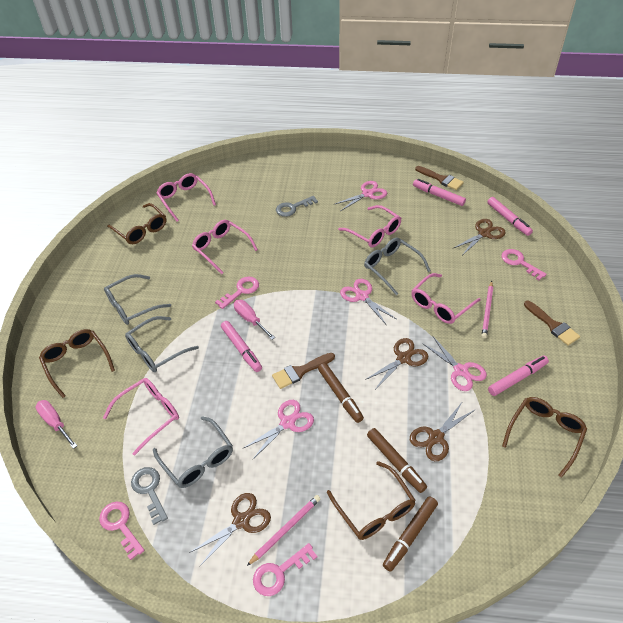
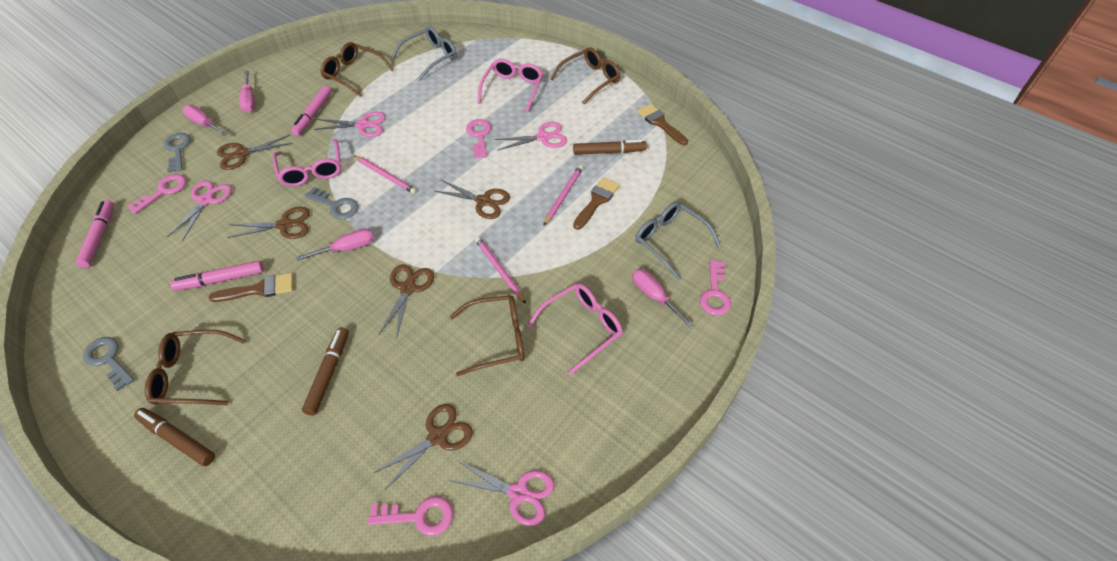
brown scissors: 4 -> 5
grey glasses: 4 -> 2
grey key: 2 -> 3
pink glasses: 5 -> 3
pink marker: 4 -> 3
pink pencil: 2 -> 3
pink screwdriver: 2 -> 4

